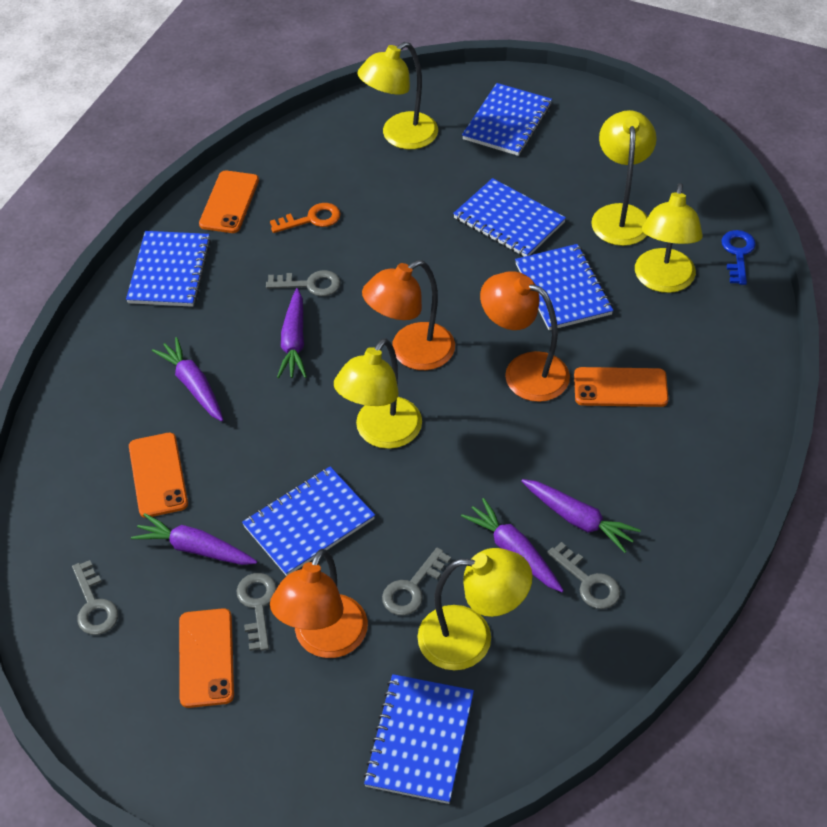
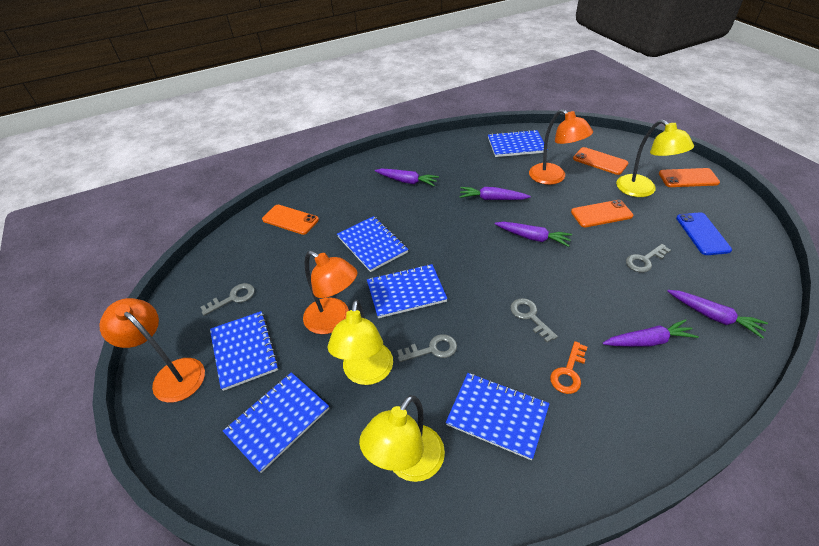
blue key: 1 -> 0
blue phone: 0 -> 1
grey key: 5 -> 4
yellow lamp: 5 -> 3

